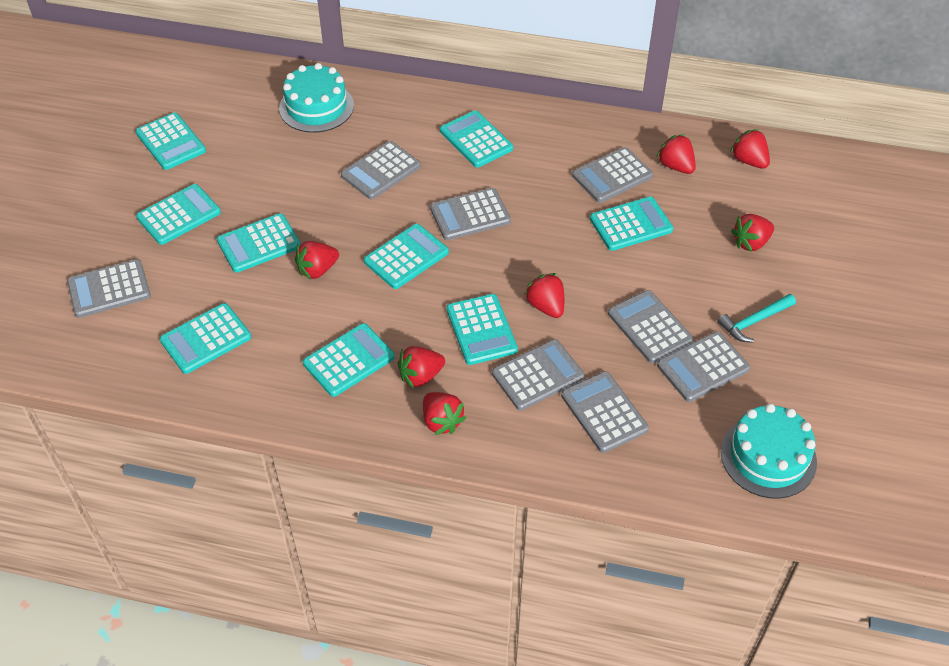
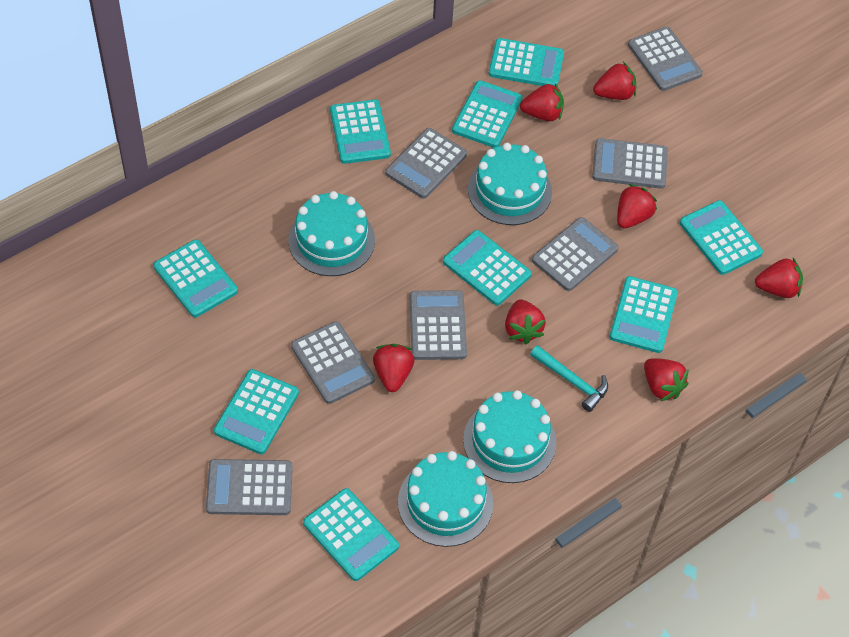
grey calculator: 8 -> 7
turquoise cake: 2 -> 4

